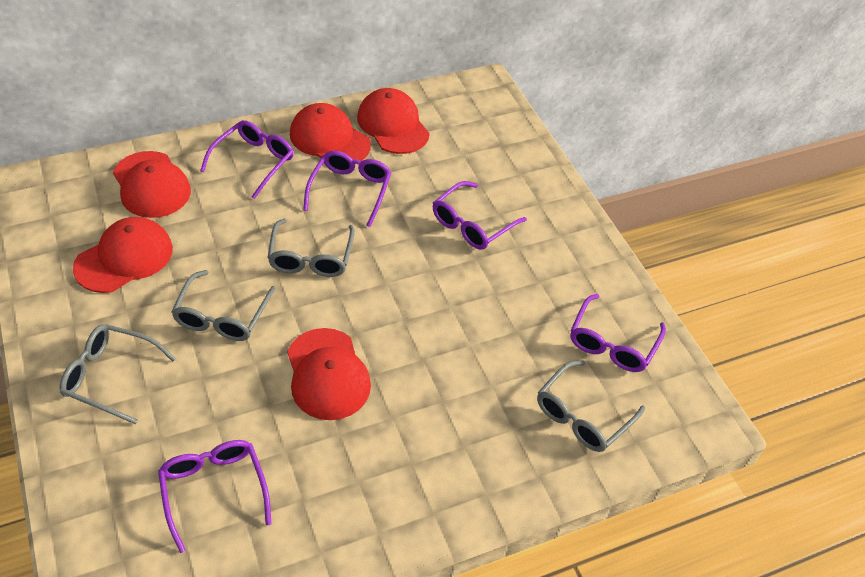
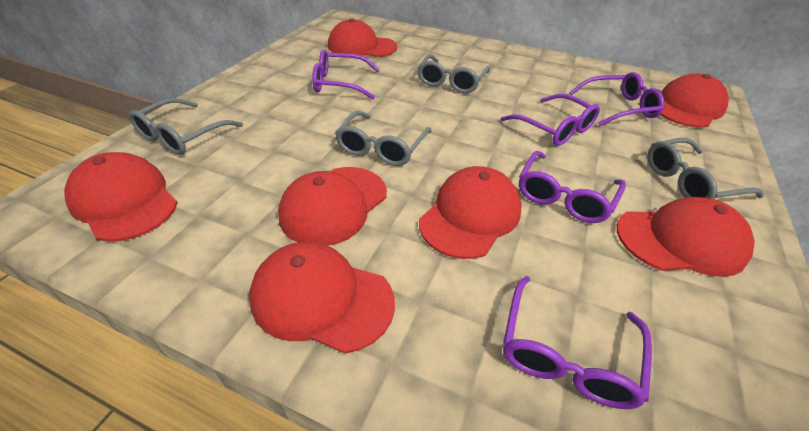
red cap: 5 -> 7

